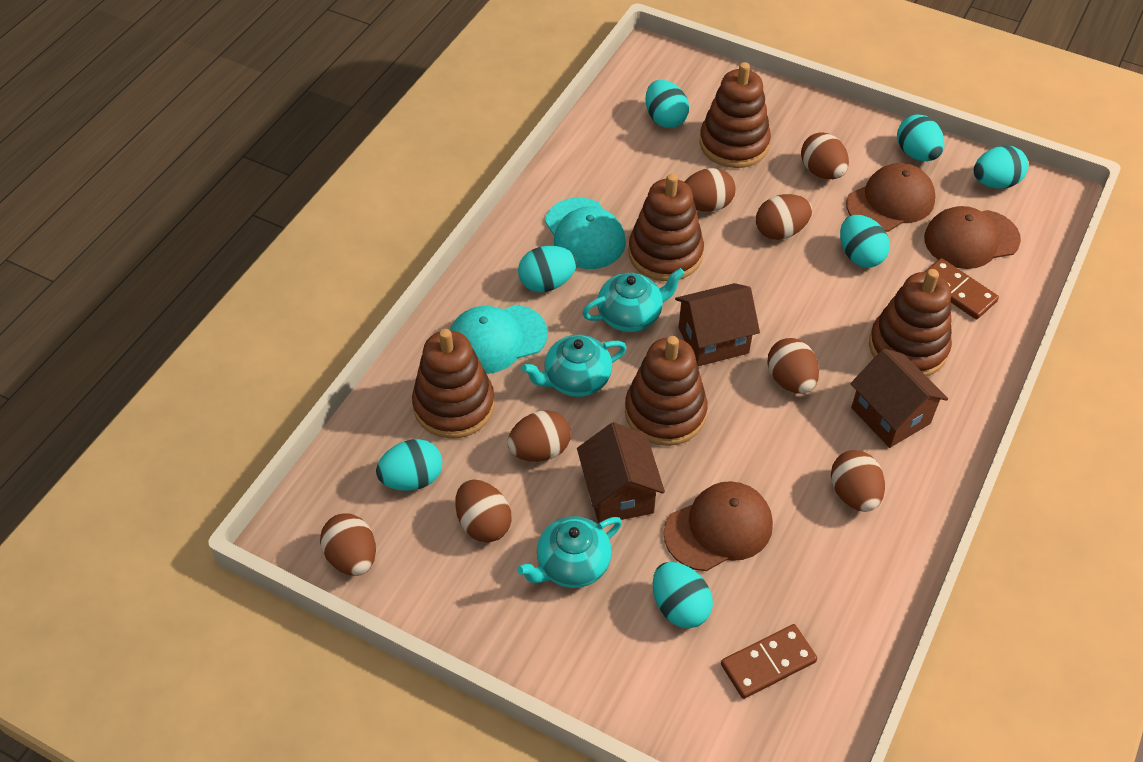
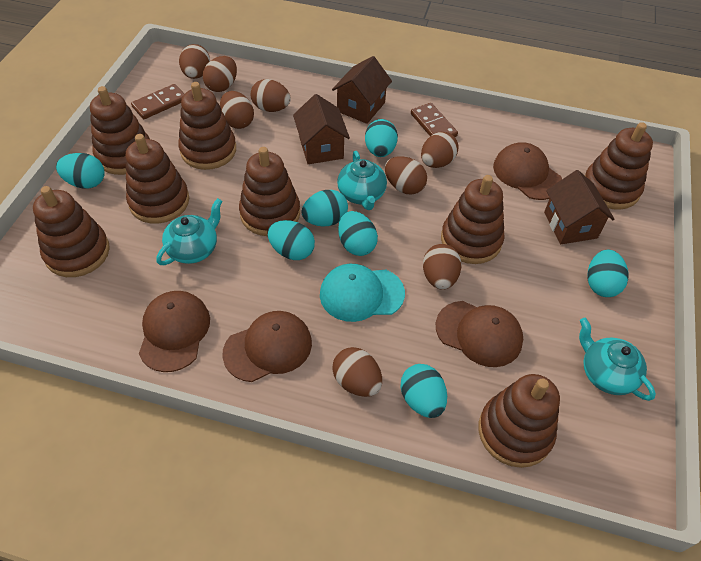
brown cap: 3 -> 4
brown stacking toy: 5 -> 8
turquoise cap: 2 -> 1

